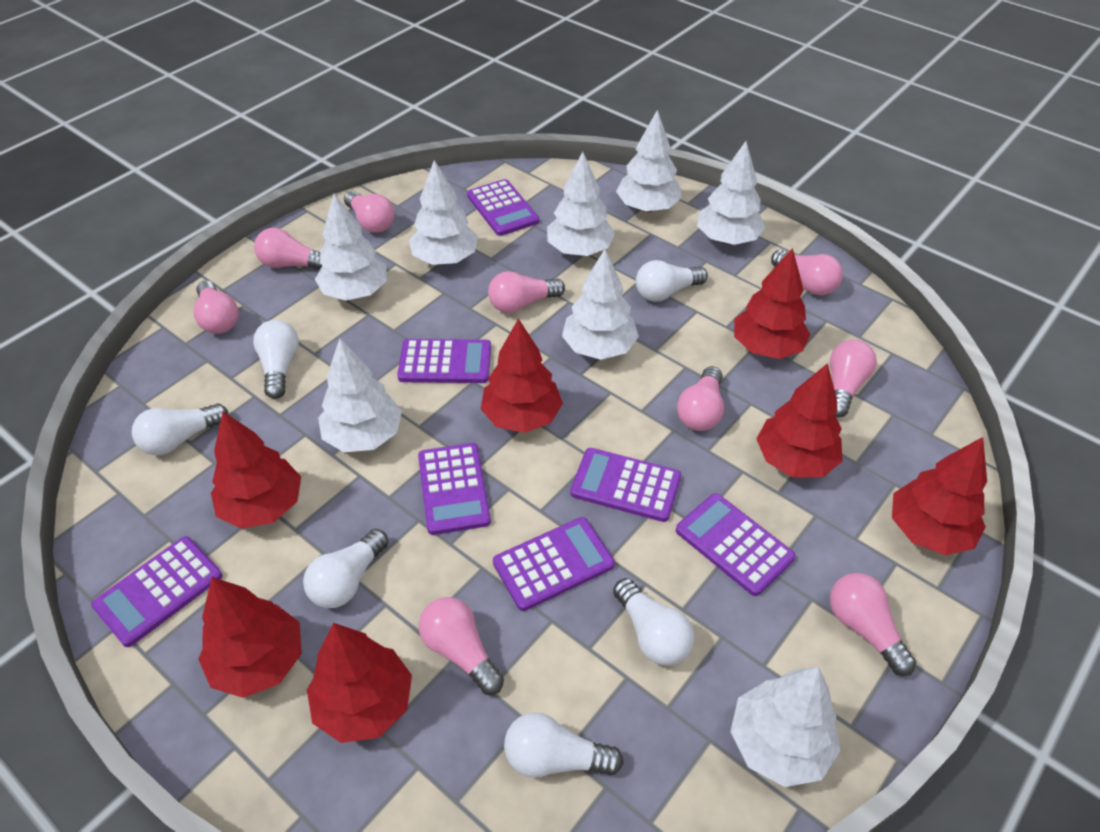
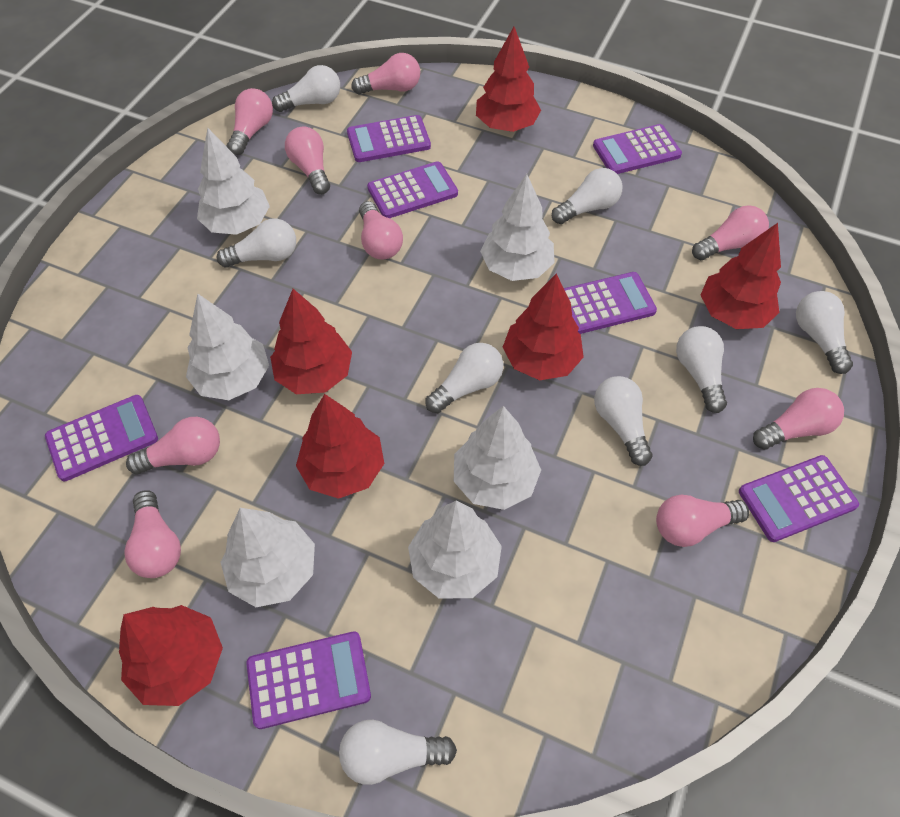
red tree: 7 -> 6
white light bulb: 6 -> 8
white tree: 8 -> 6

